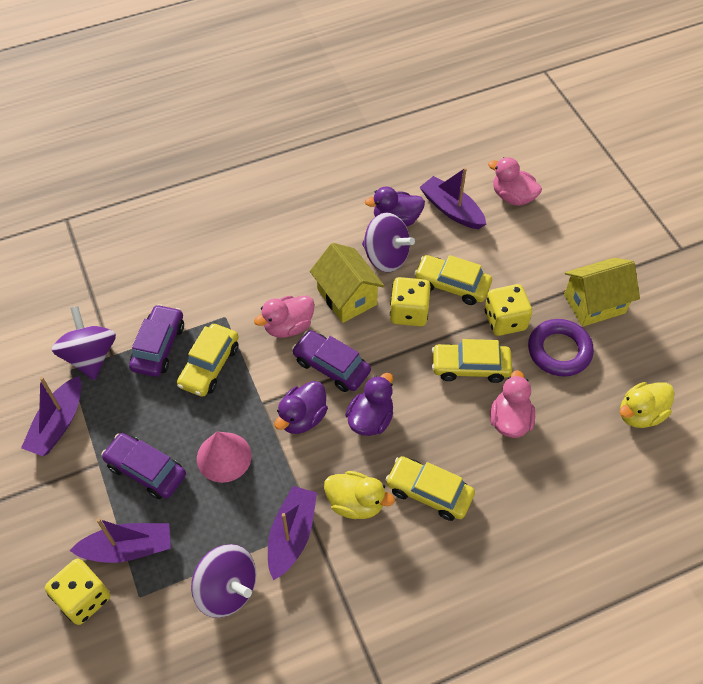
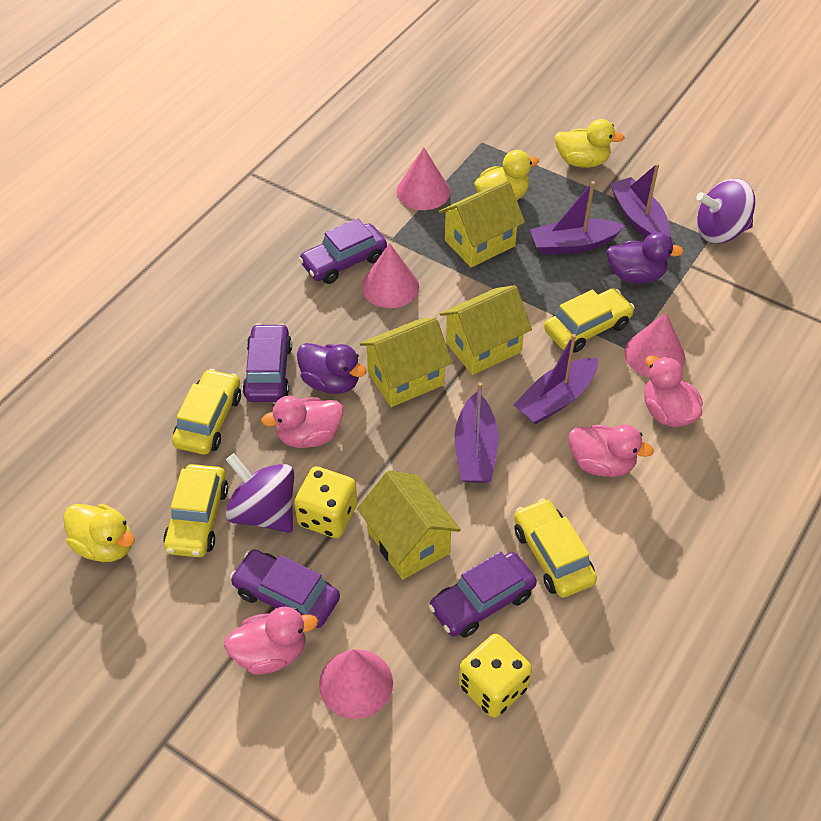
pink cone: 1 -> 4
pink duck: 3 -> 4
purple car: 3 -> 4
purple duck: 3 -> 2
purple ring: 1 -> 0
purple spinning top: 3 -> 2
yellow dice: 3 -> 2
yellow duck: 2 -> 3
yellow house: 2 -> 4

